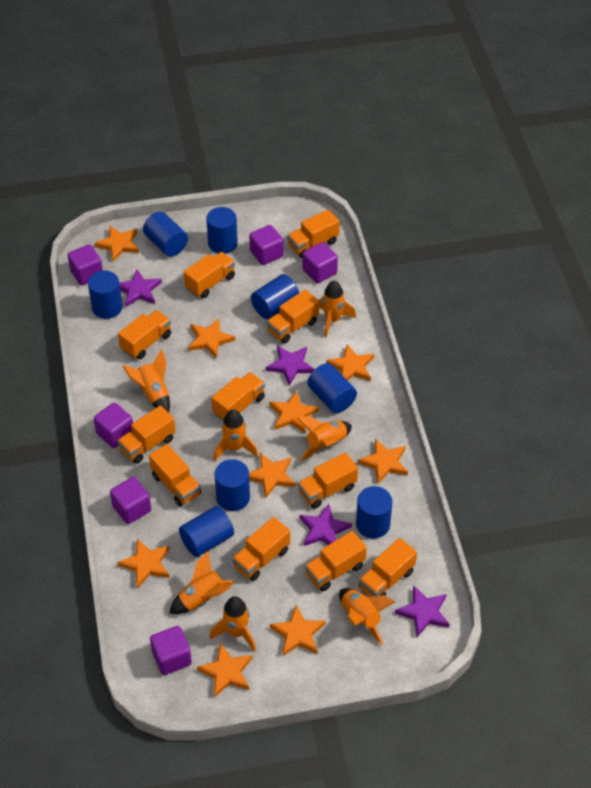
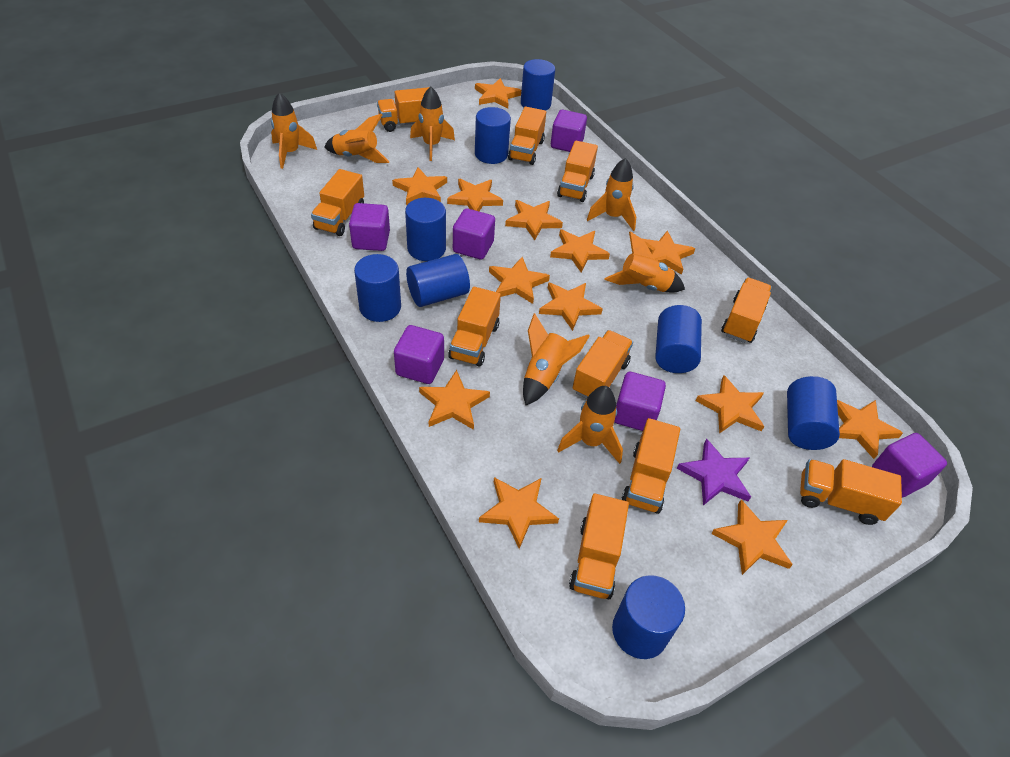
orange star: 9 -> 13
orange truck: 11 -> 10
purple star: 4 -> 1

